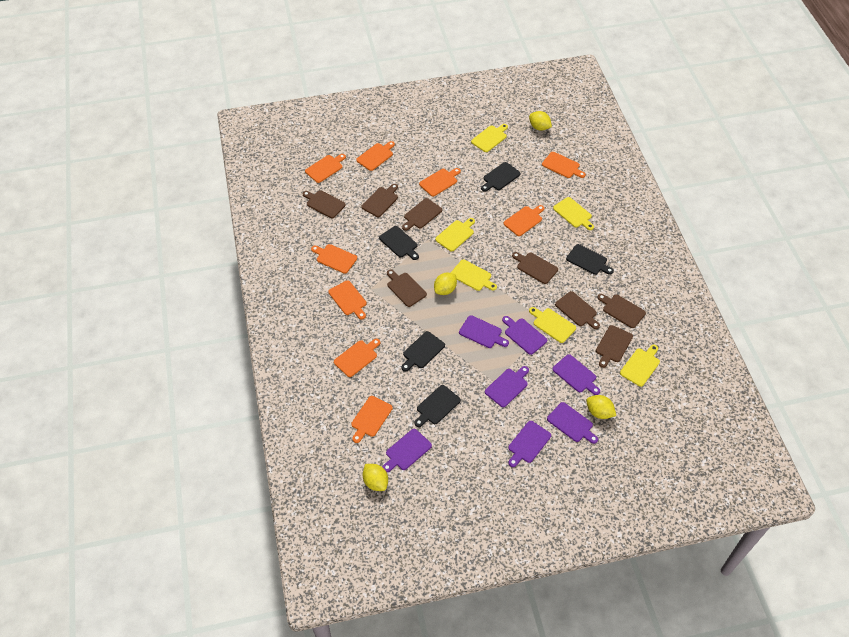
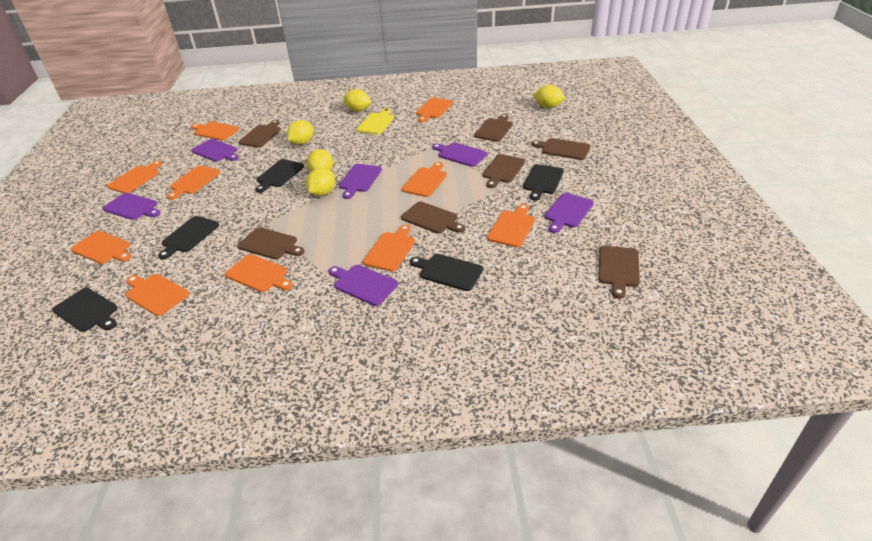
brown cutting board: 8 -> 7
orange cutting board: 9 -> 10
purple cutting board: 7 -> 6
yellow cutting board: 6 -> 1
yellow lemon: 4 -> 5

